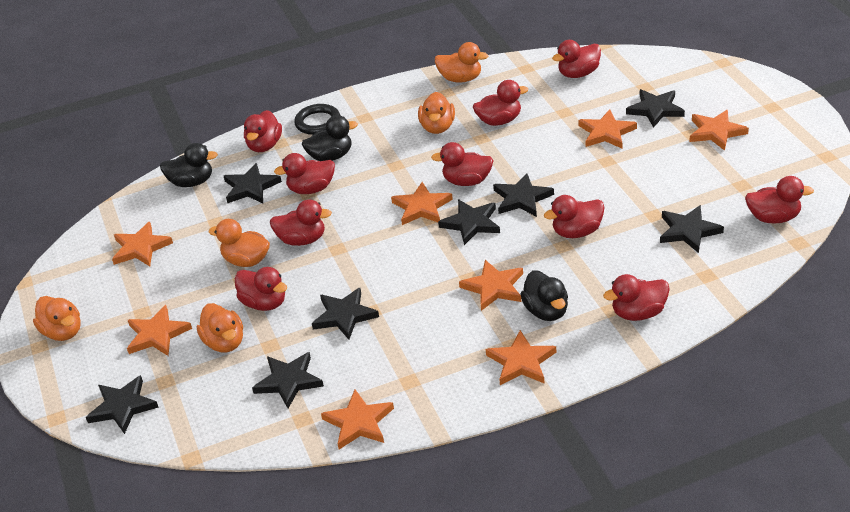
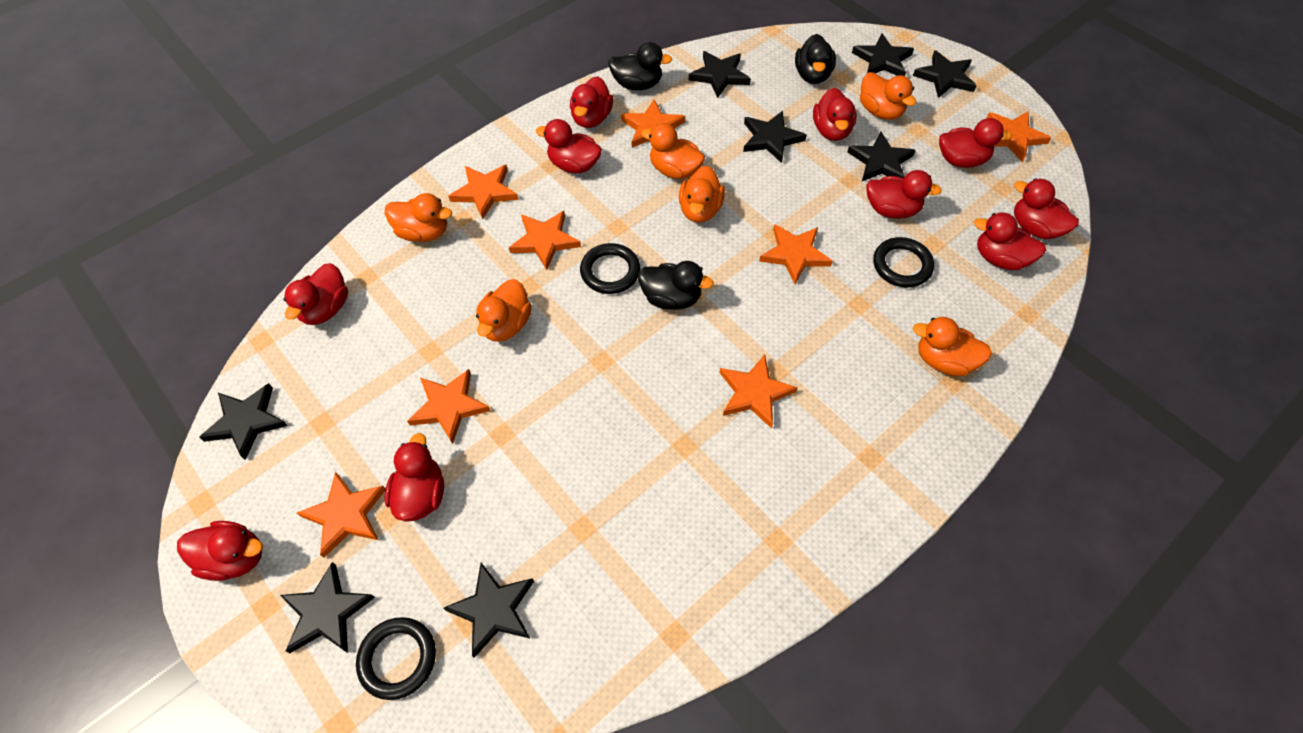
black ring: 1 -> 3
orange duck: 5 -> 6

